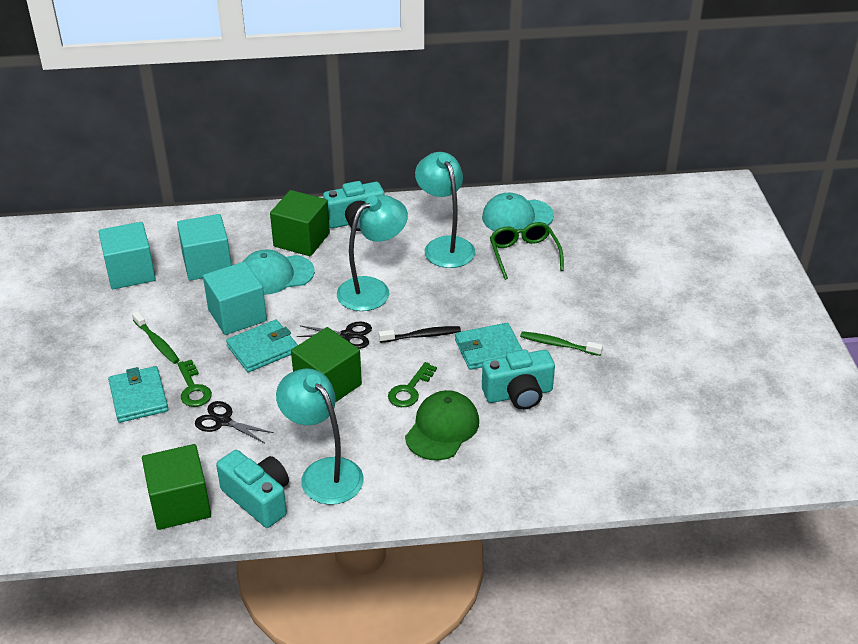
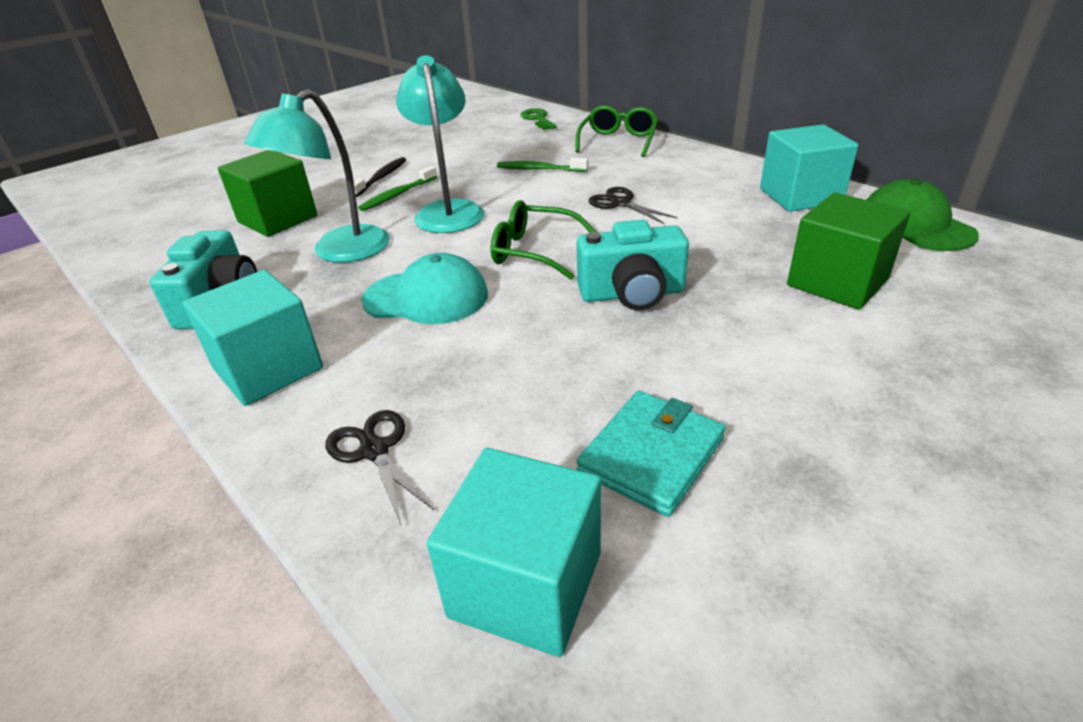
green cube: 3 -> 2
green glasses: 1 -> 2
green key: 2 -> 1
turquoise camera: 3 -> 2
turquoise cap: 2 -> 1
turquoise lamp: 3 -> 2
turquoise wallet: 3 -> 1

